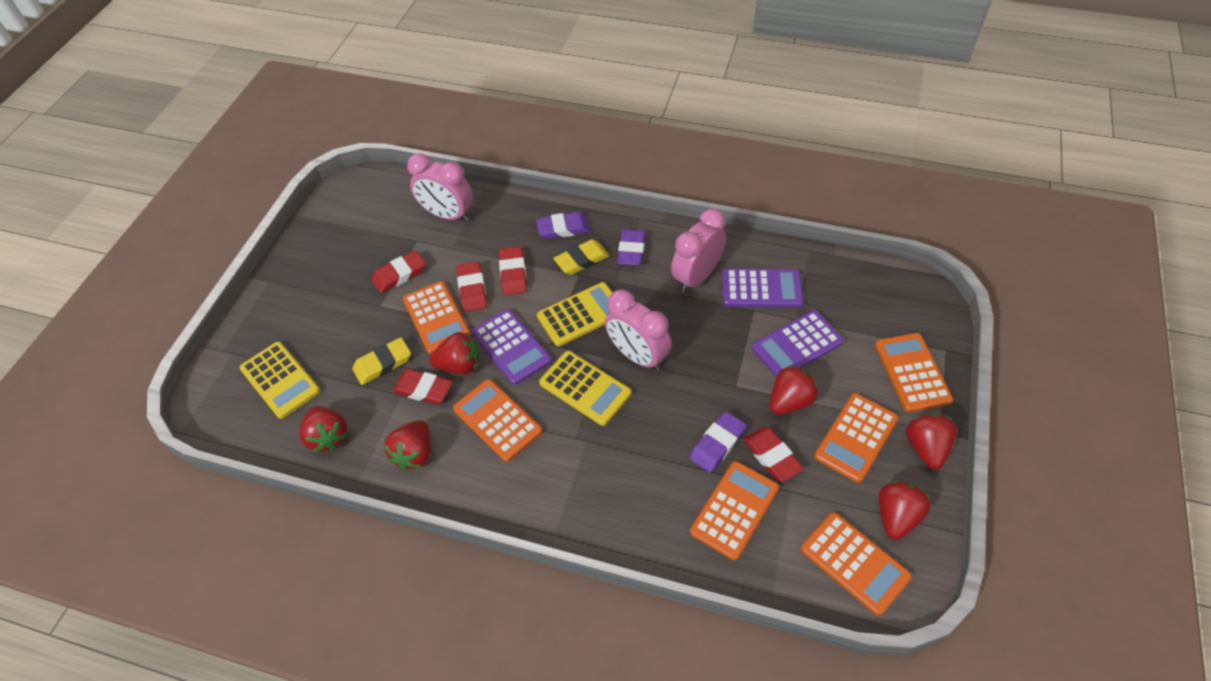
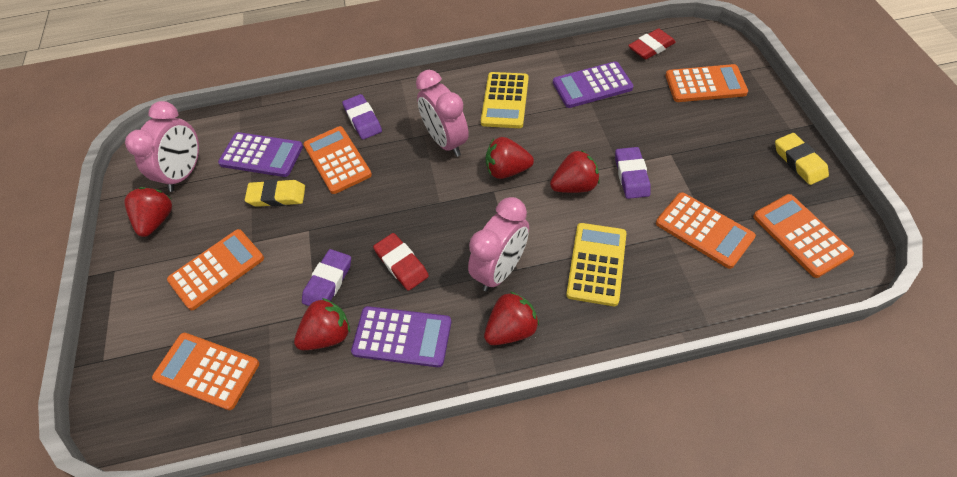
red eraser: 5 -> 2
red strawberry: 6 -> 5
yellow calculator: 3 -> 2

